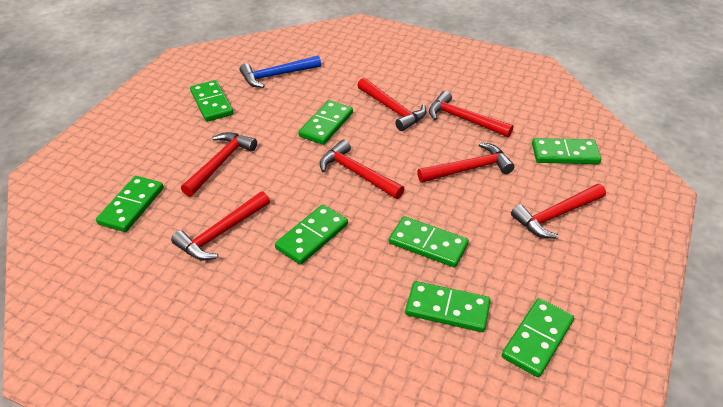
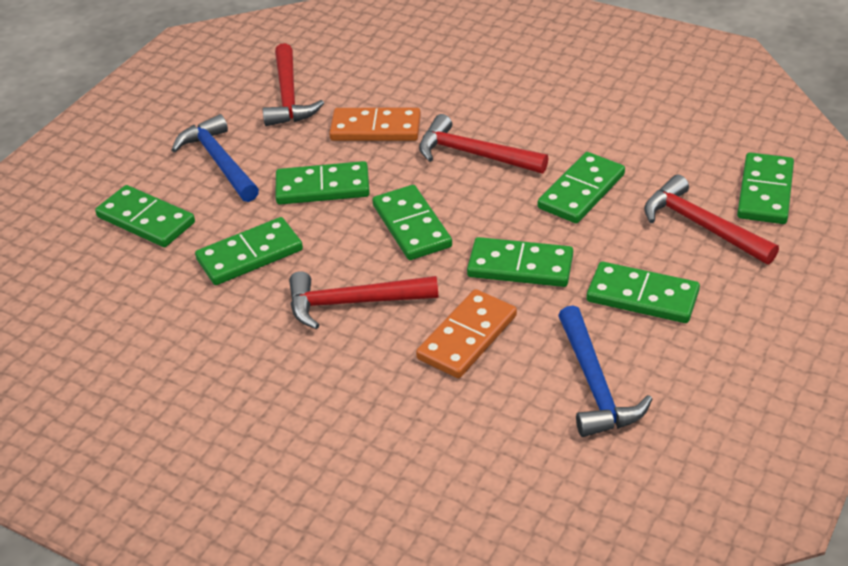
blue hammer: 1 -> 2
orange domino: 0 -> 2
red hammer: 7 -> 4

